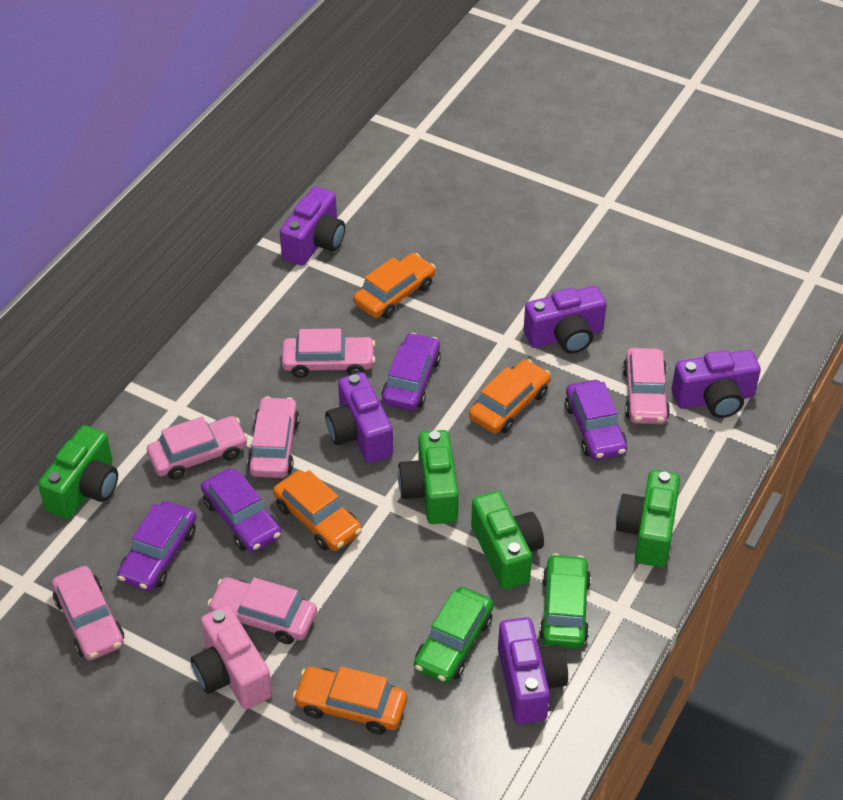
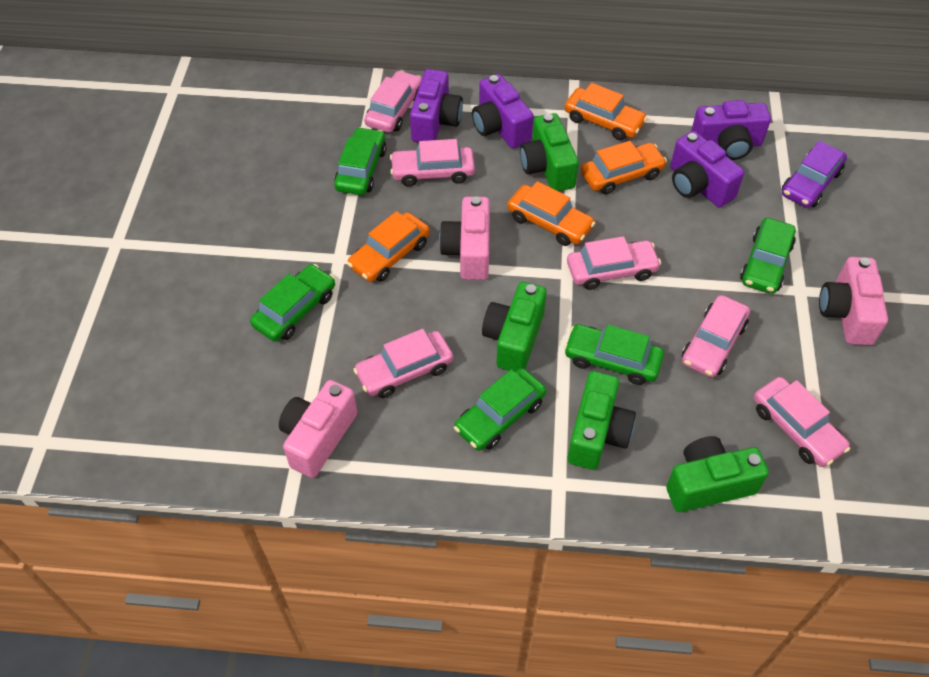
green car: 2 -> 5
pink camera: 1 -> 3
purple camera: 5 -> 4
purple car: 4 -> 1

